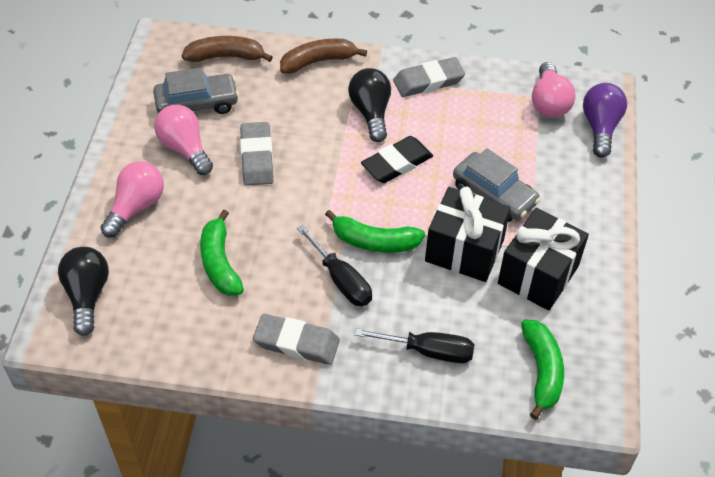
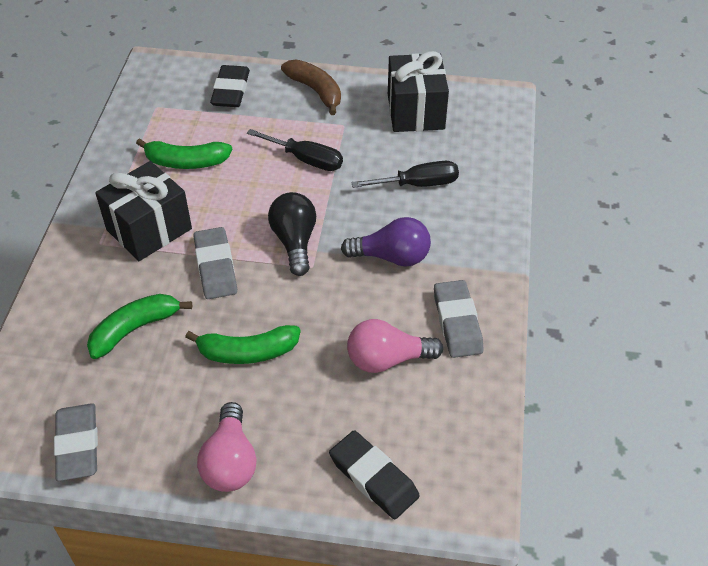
black eraser: 1 -> 2
black light bulb: 2 -> 1
brown banana: 2 -> 1
grey car: 2 -> 0
pink light bulb: 3 -> 2

